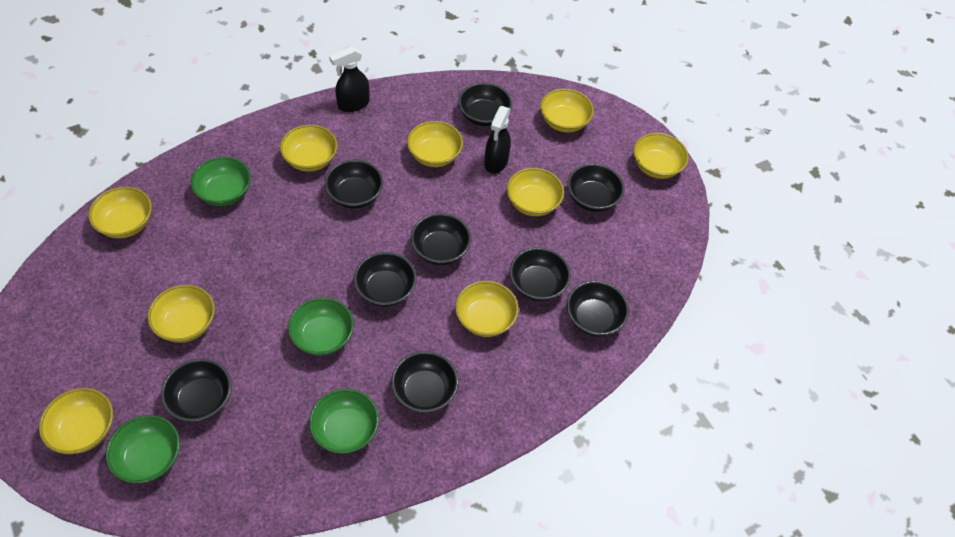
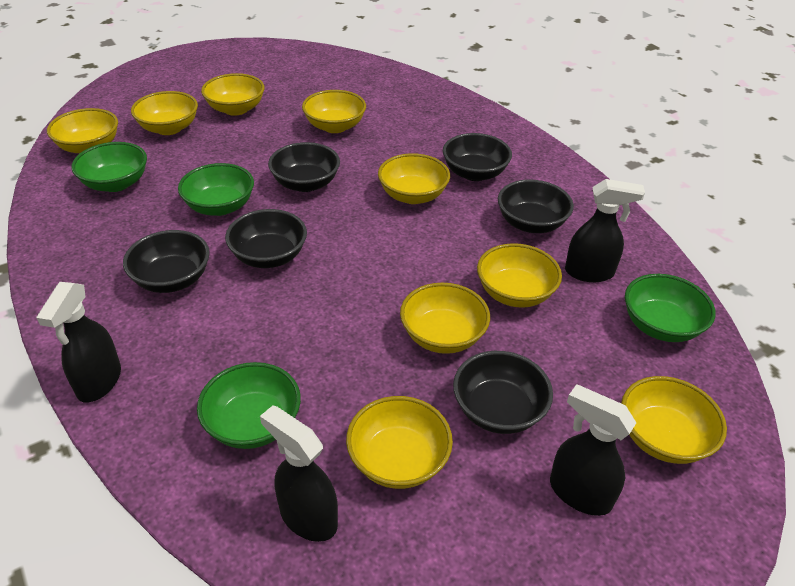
black bowl: 9 -> 6
black spray bottle: 2 -> 4

